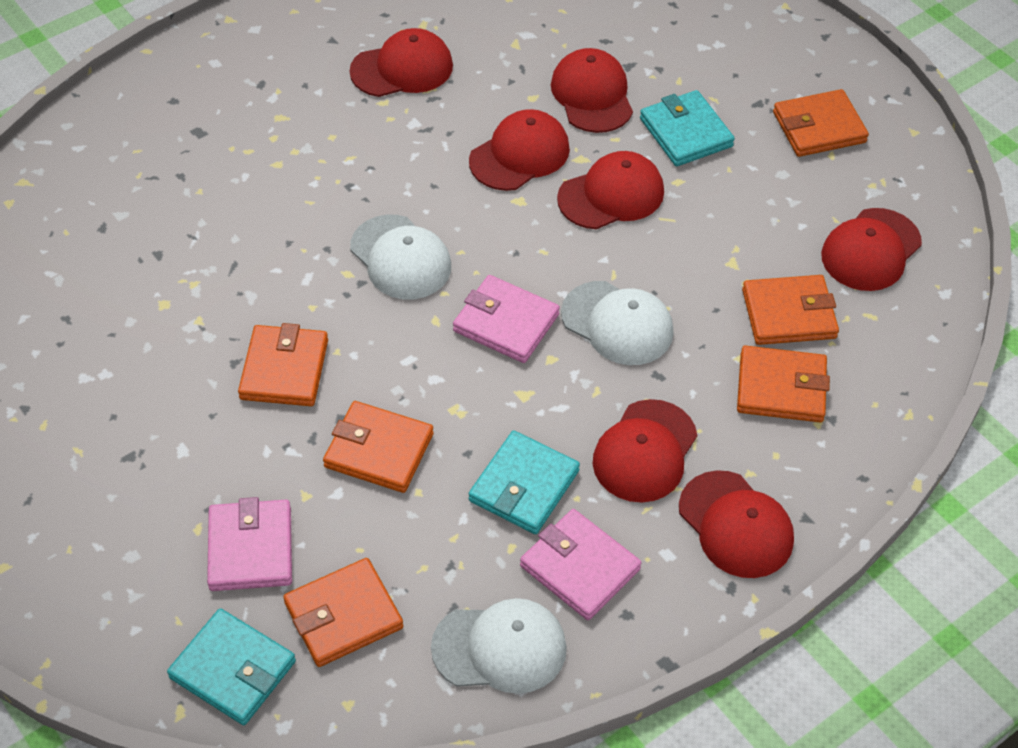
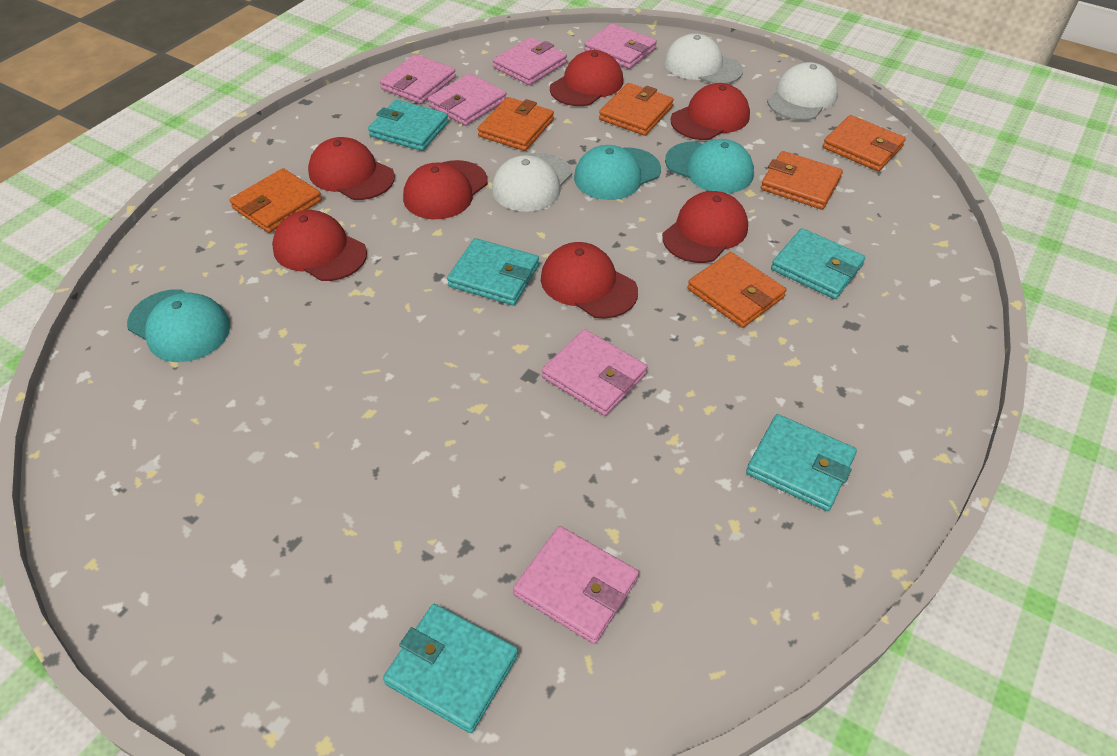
pink wallet: 3 -> 6
turquoise cap: 0 -> 3
turquoise wallet: 3 -> 5

